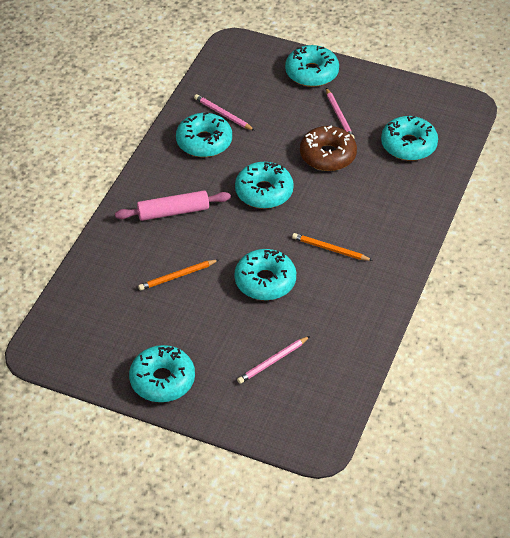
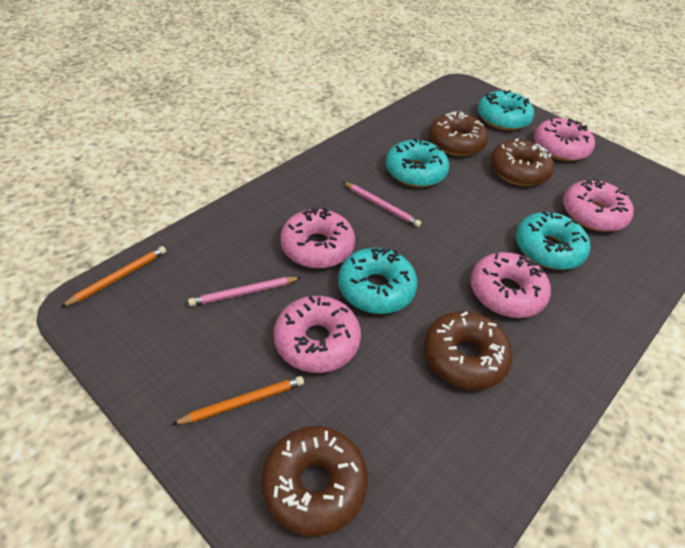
brown donut: 1 -> 4
pink donut: 0 -> 5
pink pencil: 3 -> 2
pink rolling pin: 1 -> 0
turquoise donut: 6 -> 4

